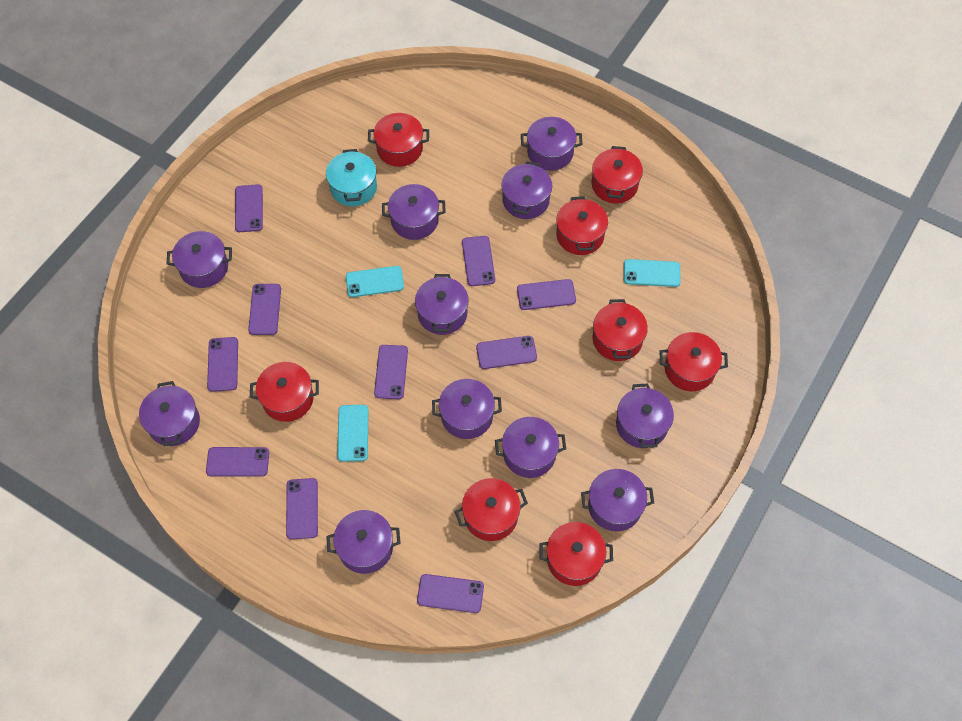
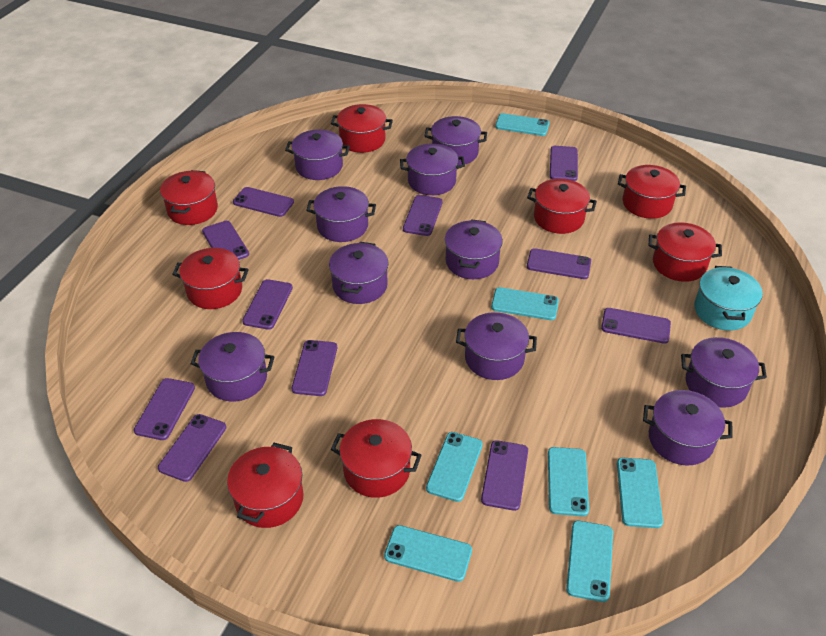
purple phone: 10 -> 11
purple pot: 11 -> 10
turquoise phone: 3 -> 7

